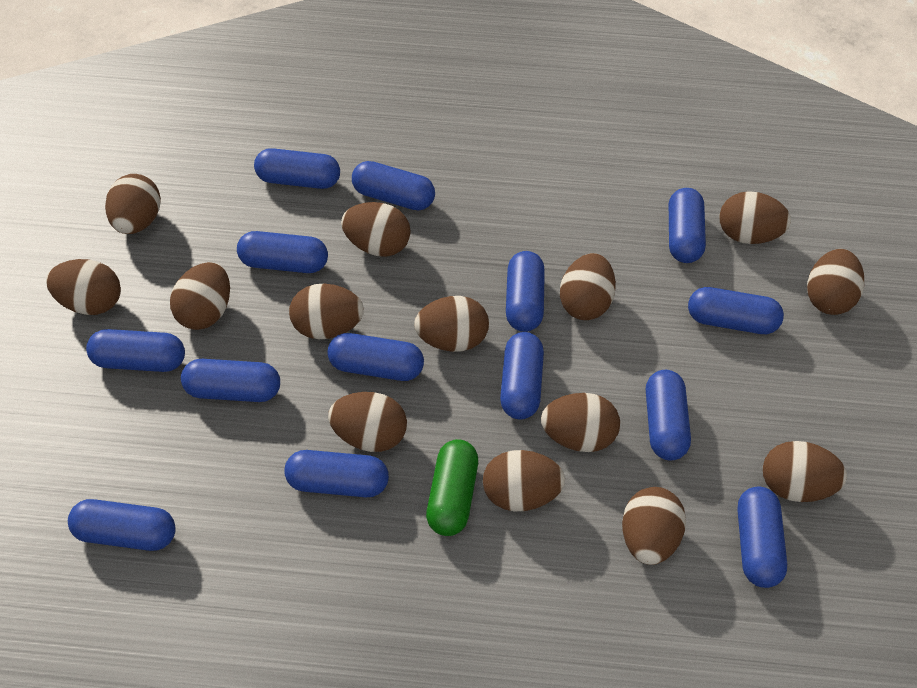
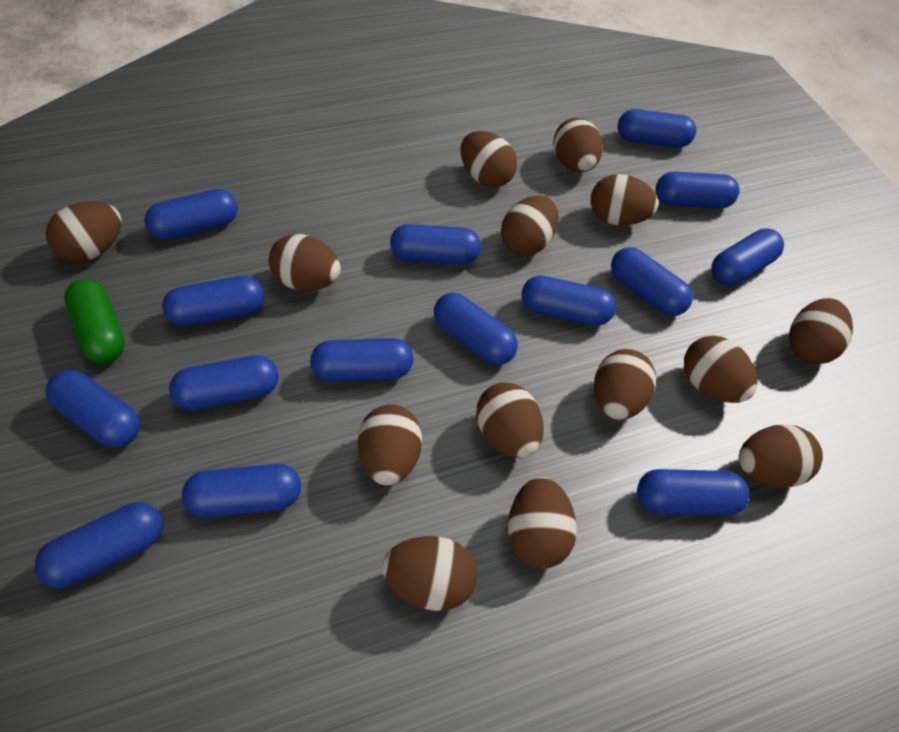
blue capsule: 14 -> 15

